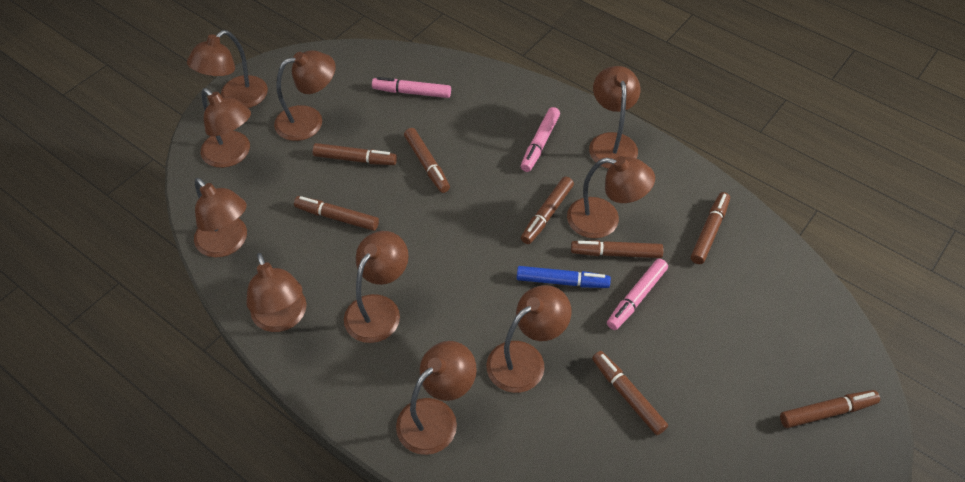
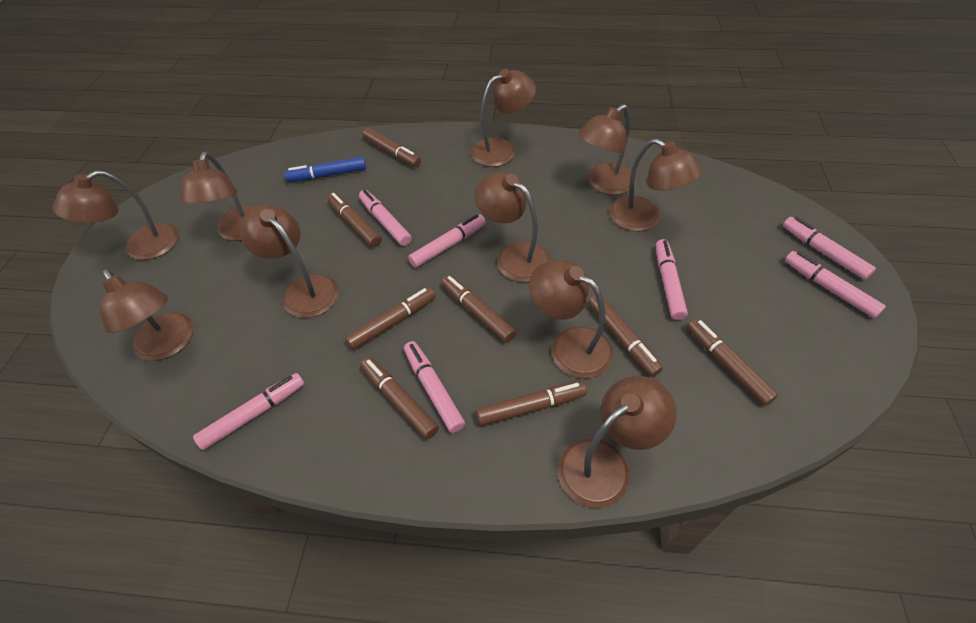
pink marker: 3 -> 7

